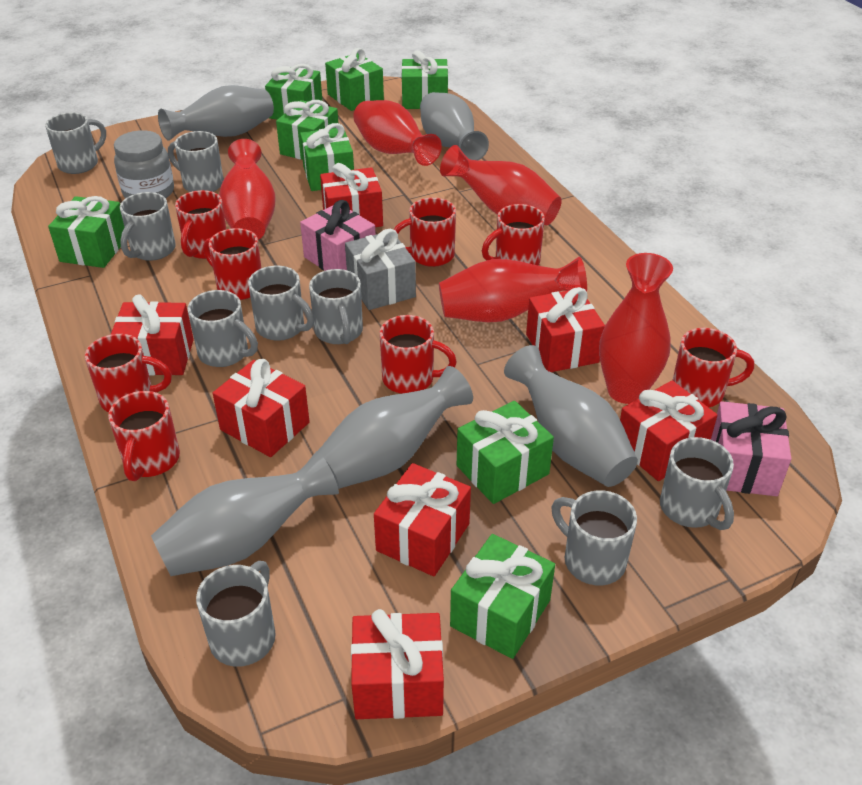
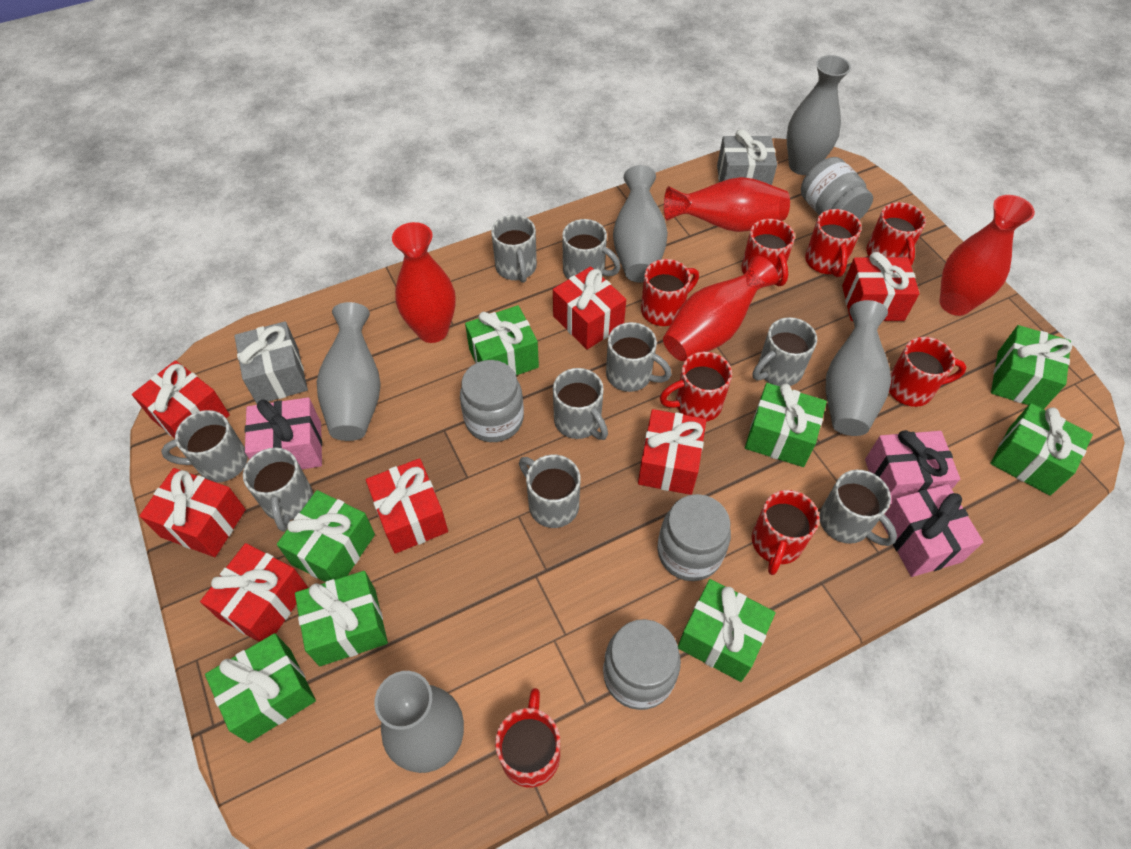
grey gift: 1 -> 2
grey jar: 1 -> 4
pink gift: 2 -> 3
red vase: 5 -> 4

